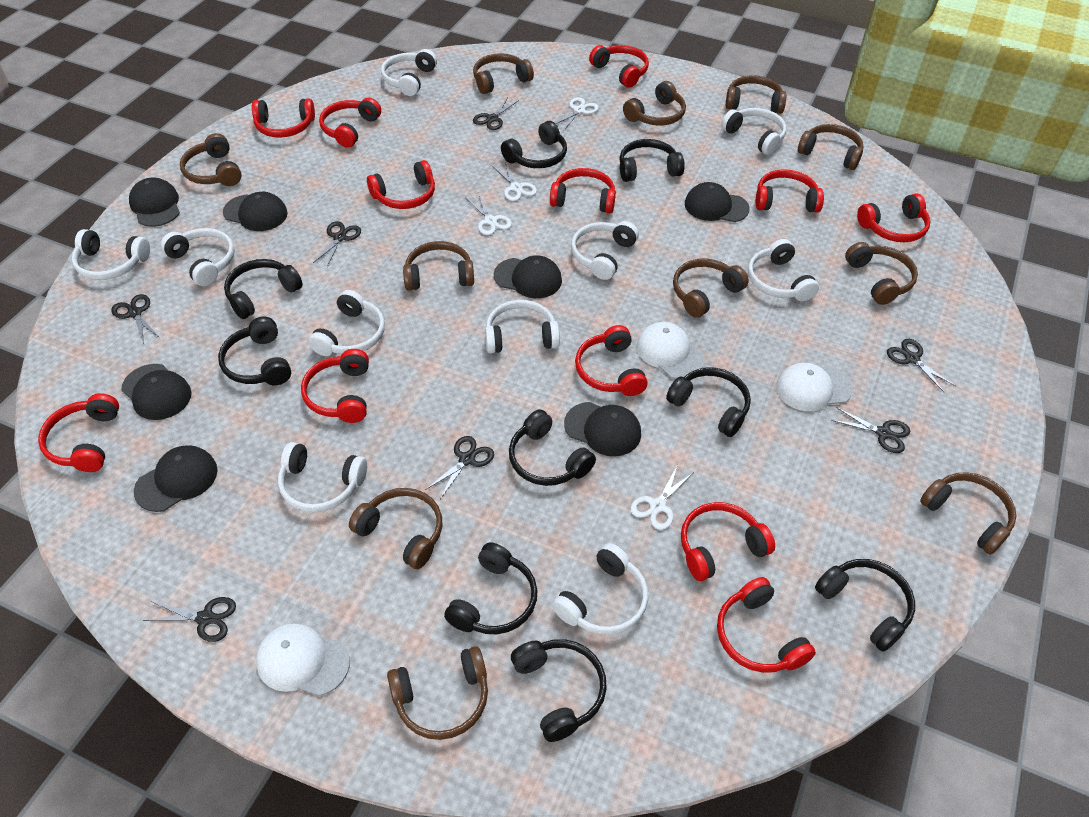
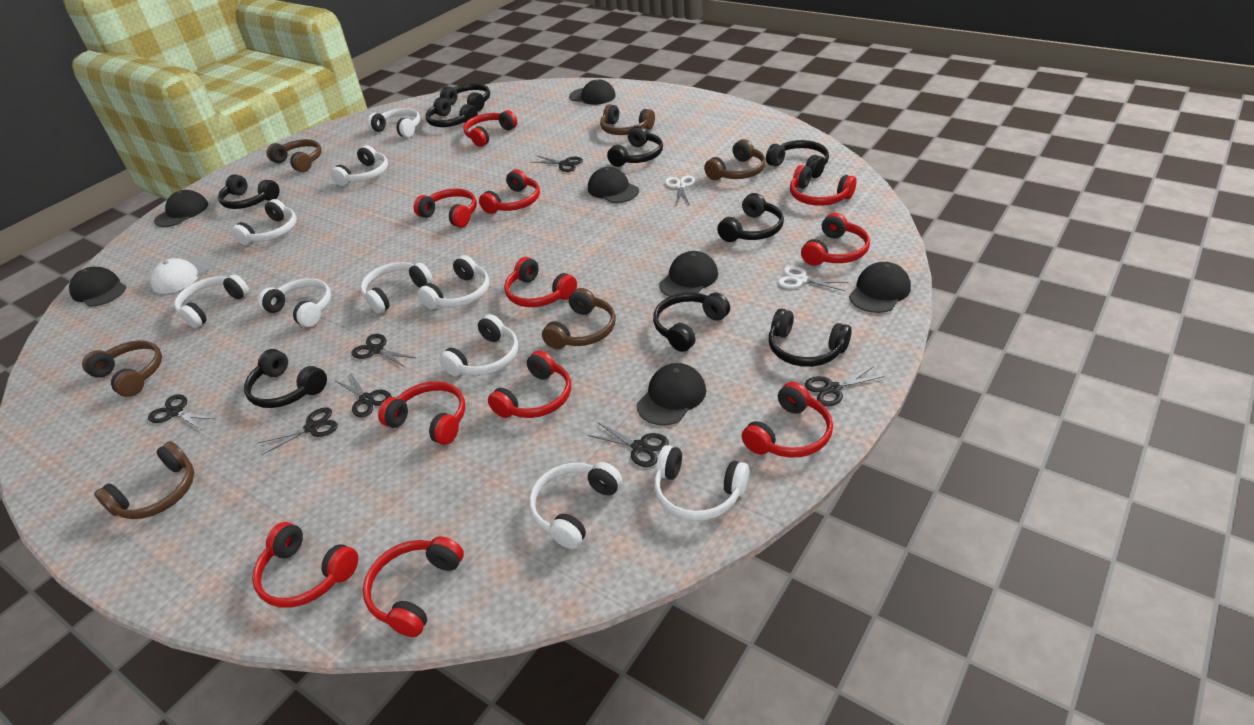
brown headphones: 11 -> 6
red headphones: 12 -> 11
white cap: 3 -> 1
white scissors: 4 -> 2

